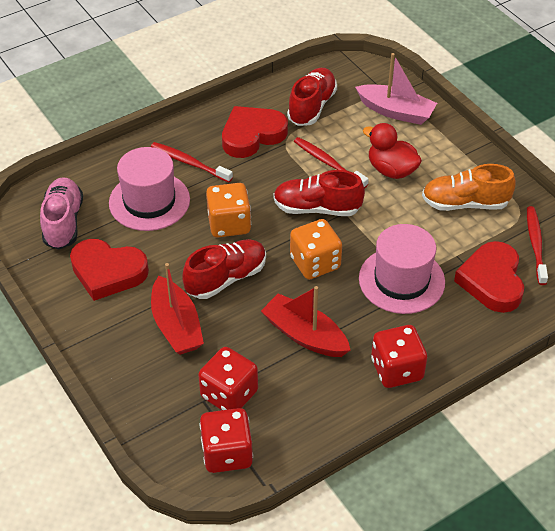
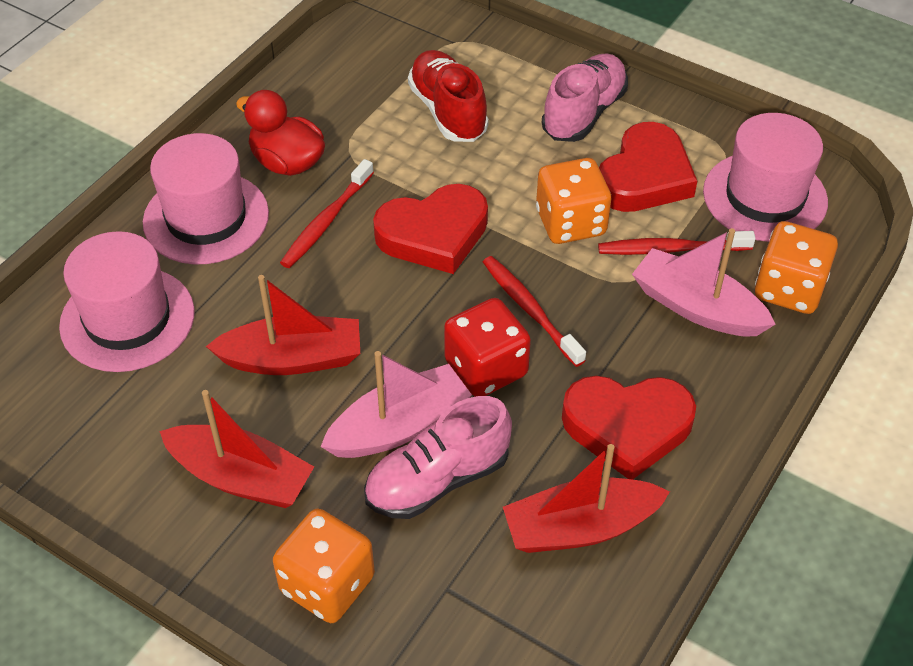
orange dice: 2 -> 3
orange shoe: 1 -> 0
pink boat: 1 -> 2
pink hat: 2 -> 3
pink shoe: 1 -> 2
red boat: 2 -> 3
red dice: 3 -> 1
red shoe: 3 -> 1

